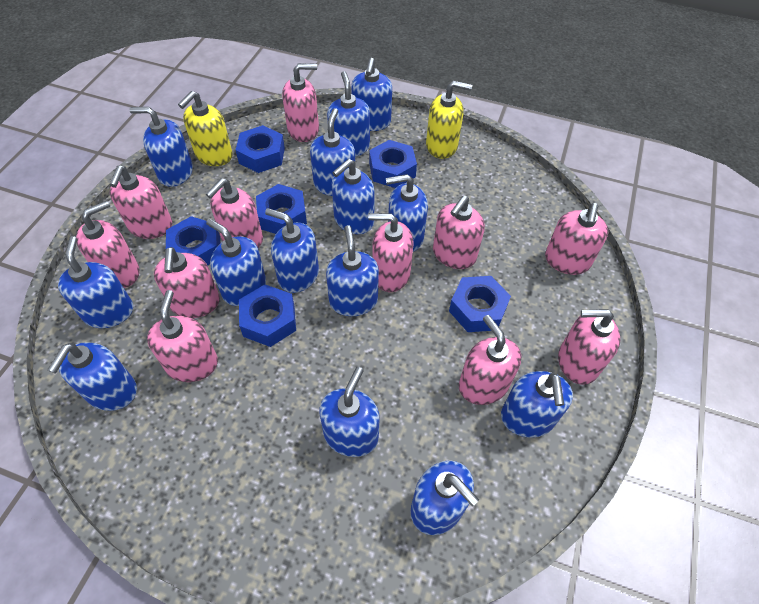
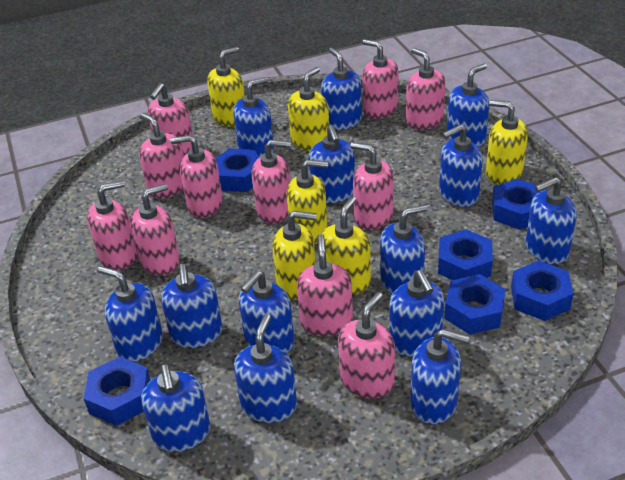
yellow soap dispenser: 2 -> 6

